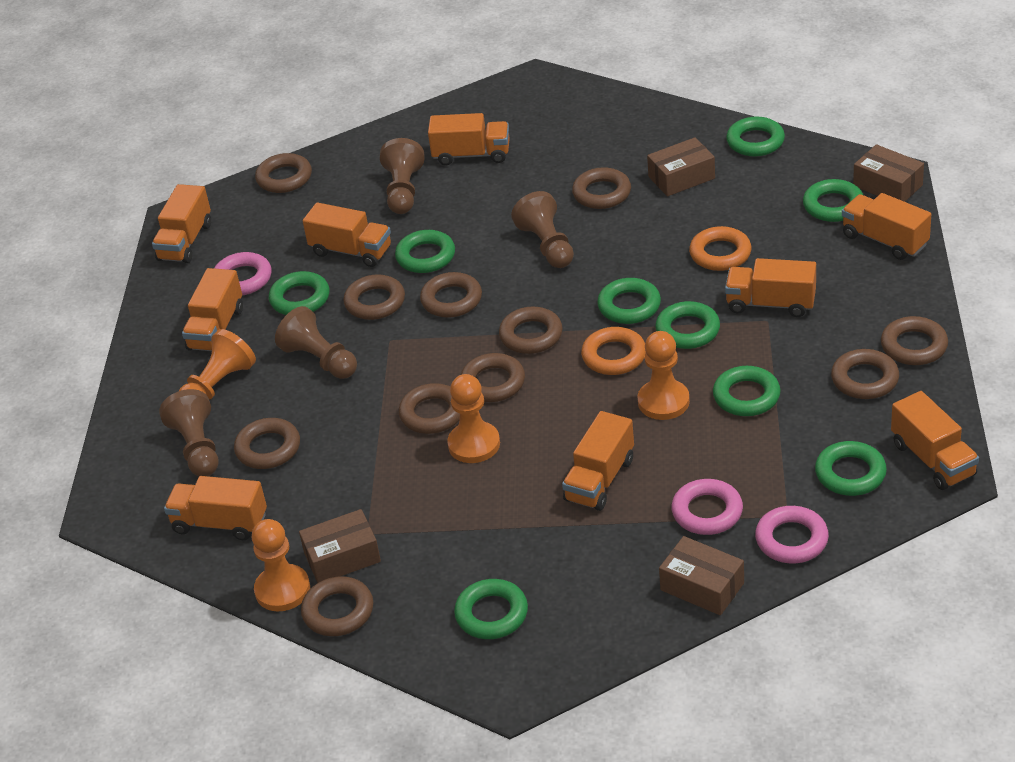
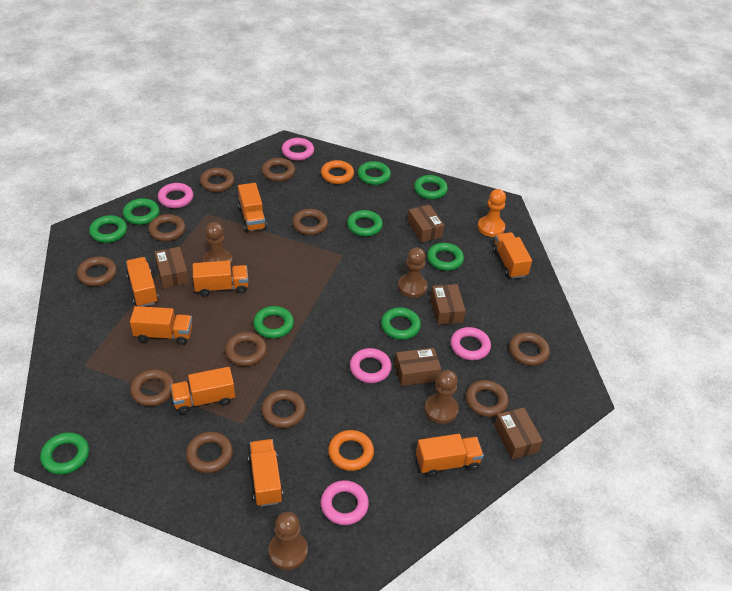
brown box: 4 -> 5
orange pawn: 4 -> 1
orange truck: 9 -> 8
pink ring: 3 -> 5

